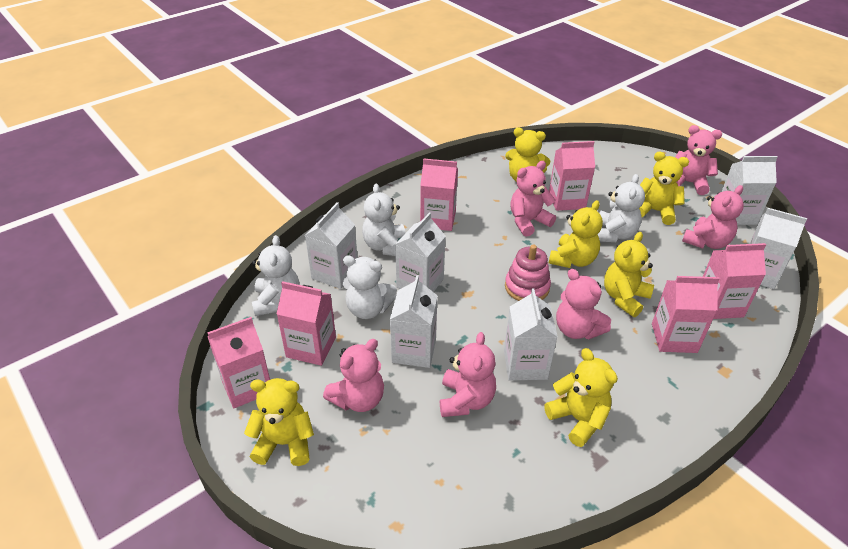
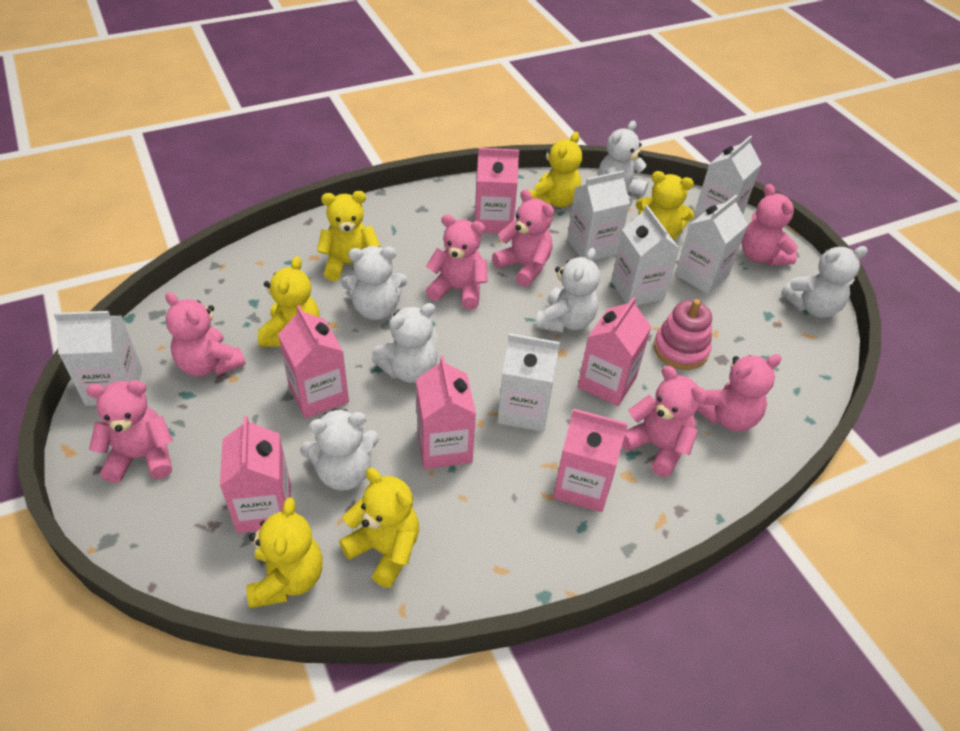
pink teddy bear: 6 -> 7
white teddy bear: 4 -> 6

